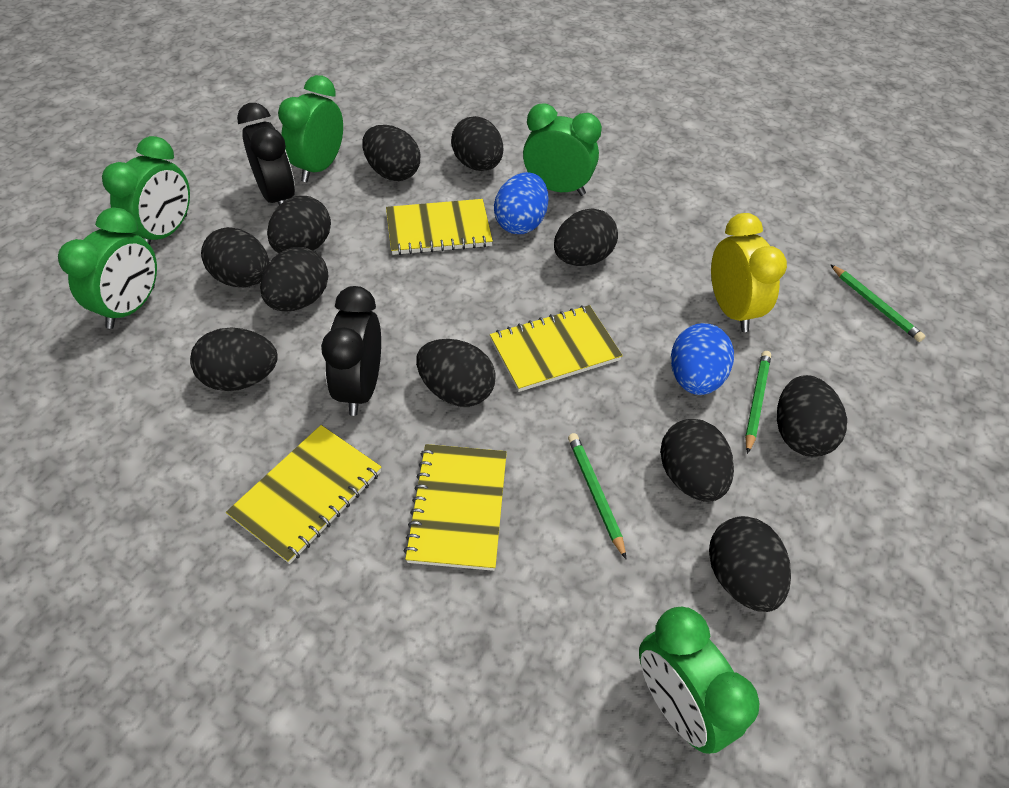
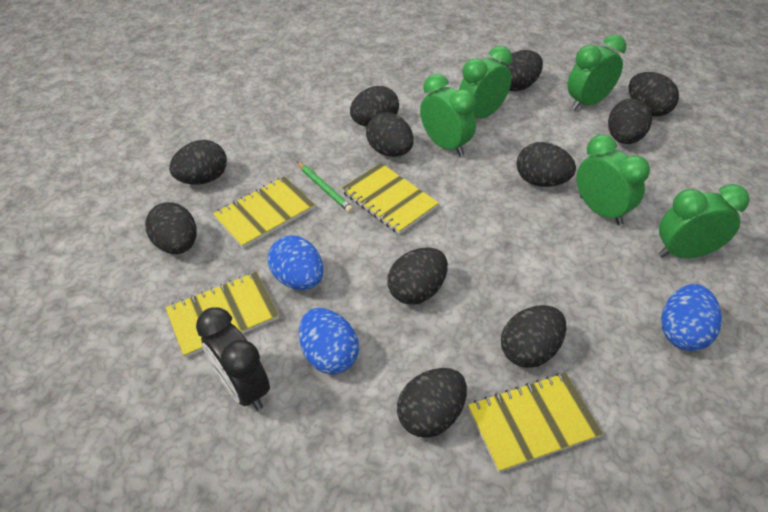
black clock: 2 -> 1
blue egg: 2 -> 3
green pencil: 3 -> 1
yellow clock: 1 -> 0

